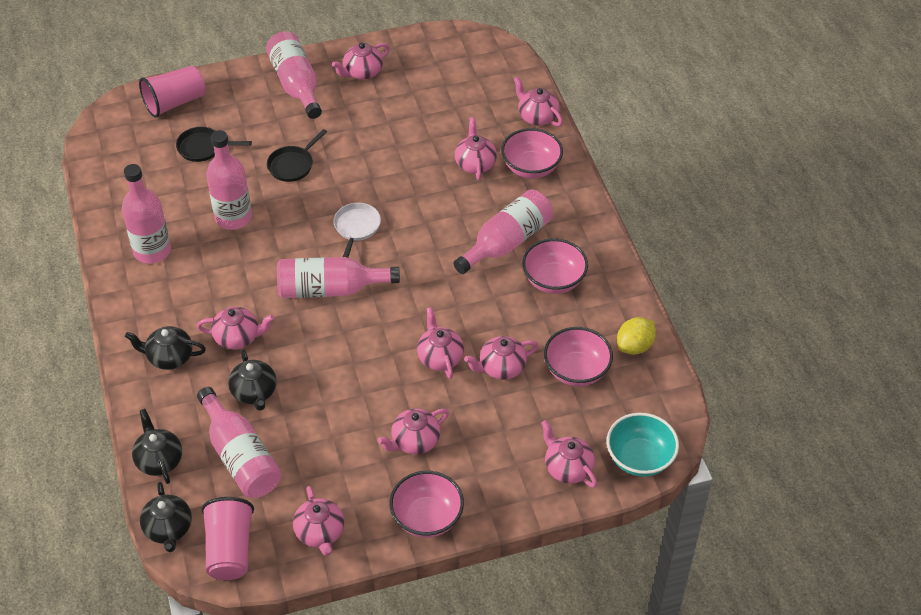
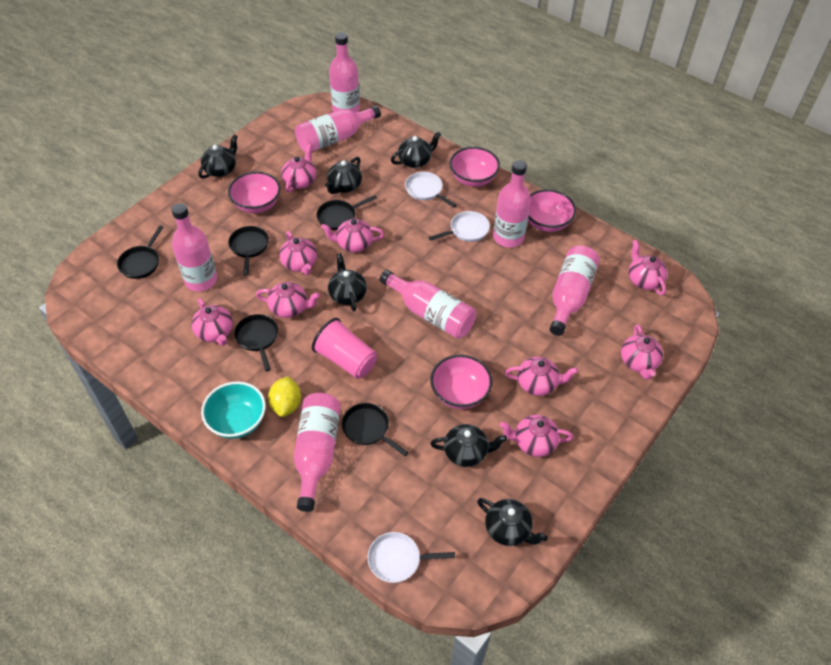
black pan: 2 -> 5
black teapot: 4 -> 6
pink bottle: 6 -> 7
pink cup: 2 -> 1
white pan: 1 -> 3

